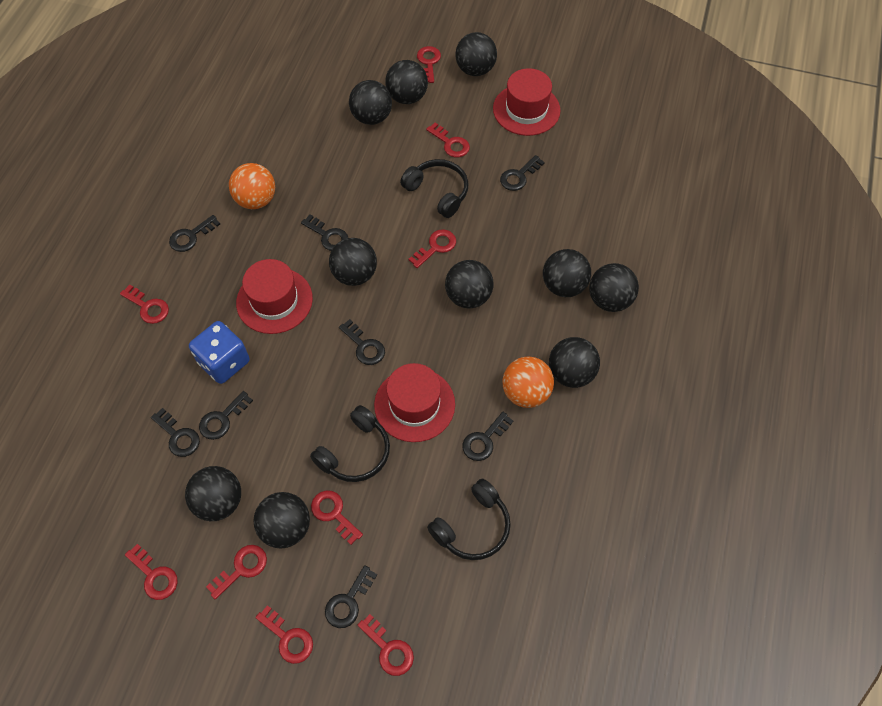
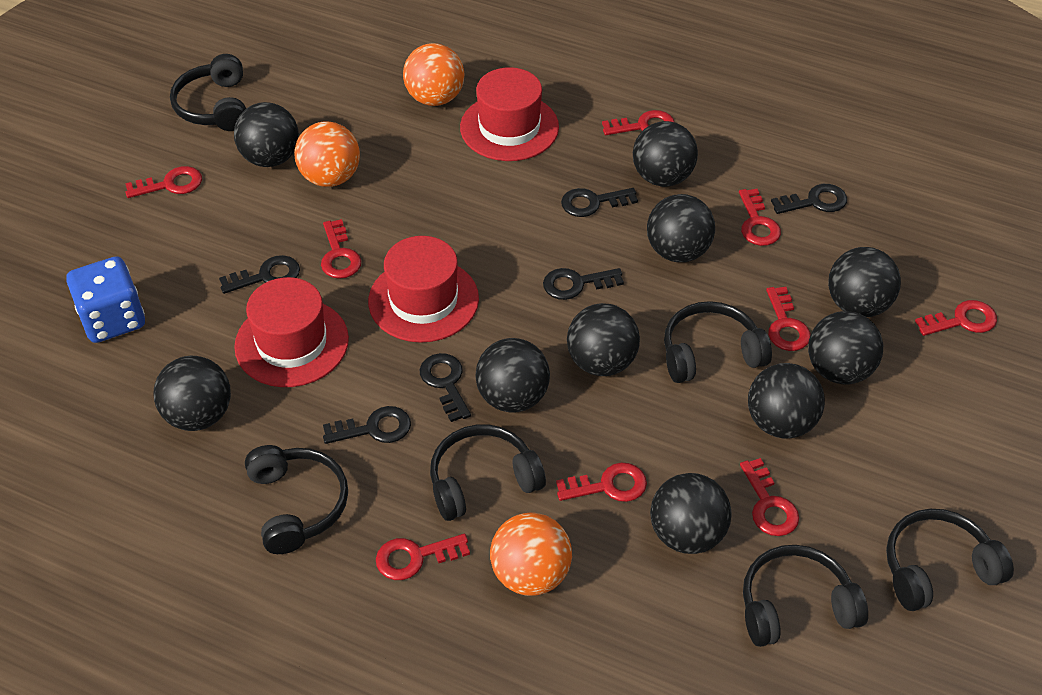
black headphones: 3 -> 6
black key: 8 -> 6
orange ball: 2 -> 3

